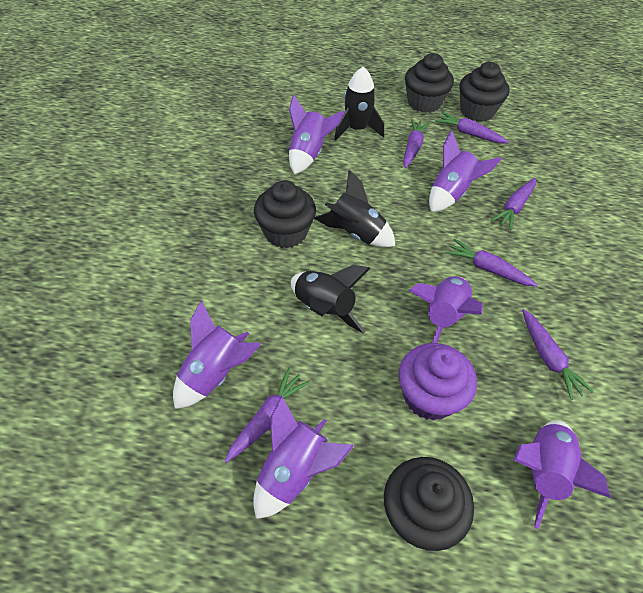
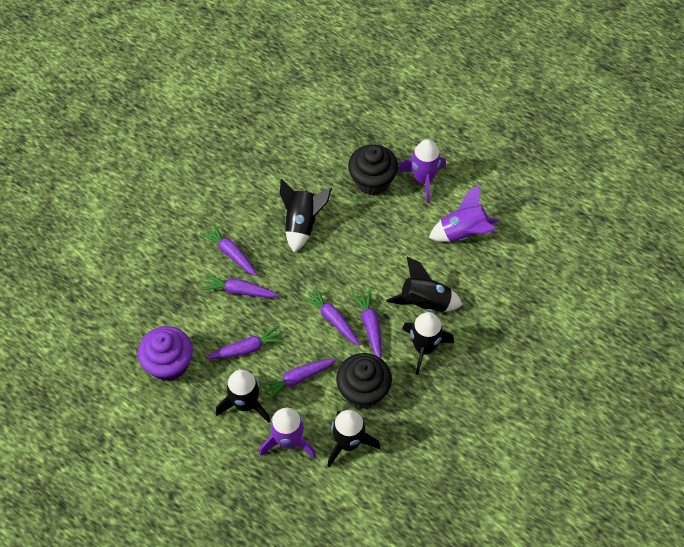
black cupcake: 4 -> 2
black rocket: 3 -> 5
purple rocket: 6 -> 3

